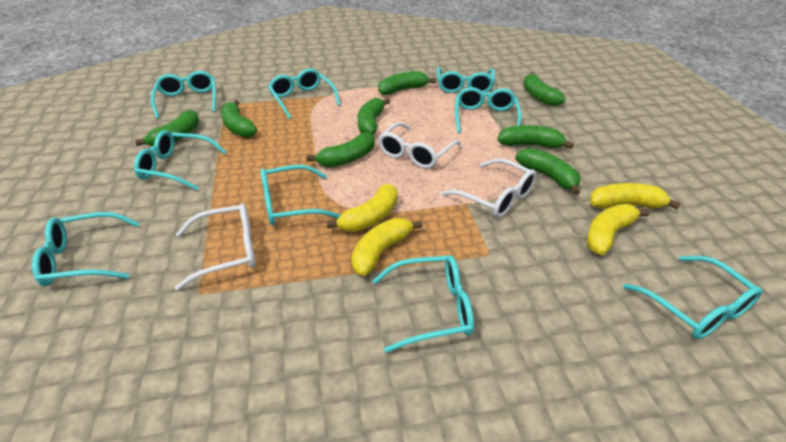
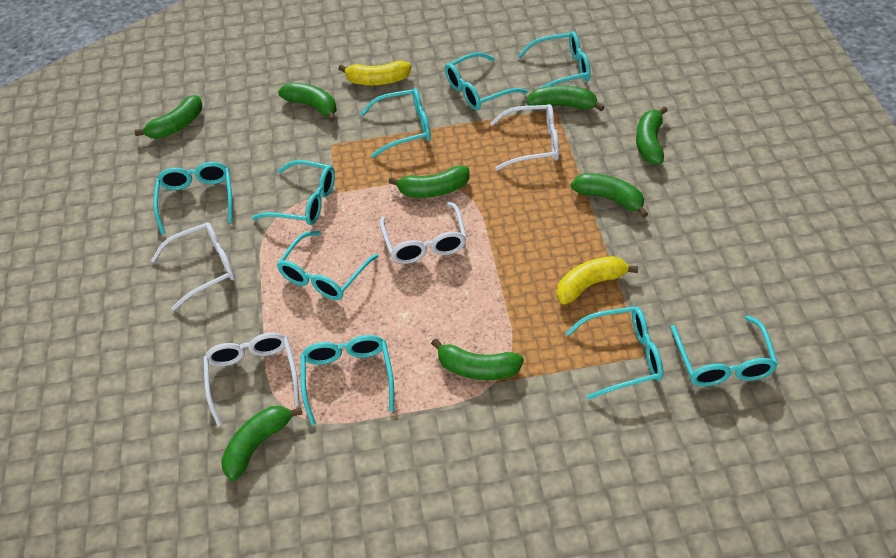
white glasses: 3 -> 4
yellow banana: 4 -> 2

